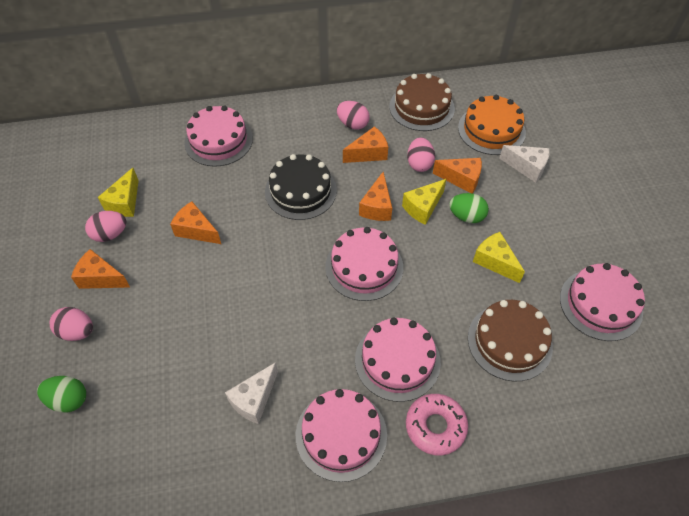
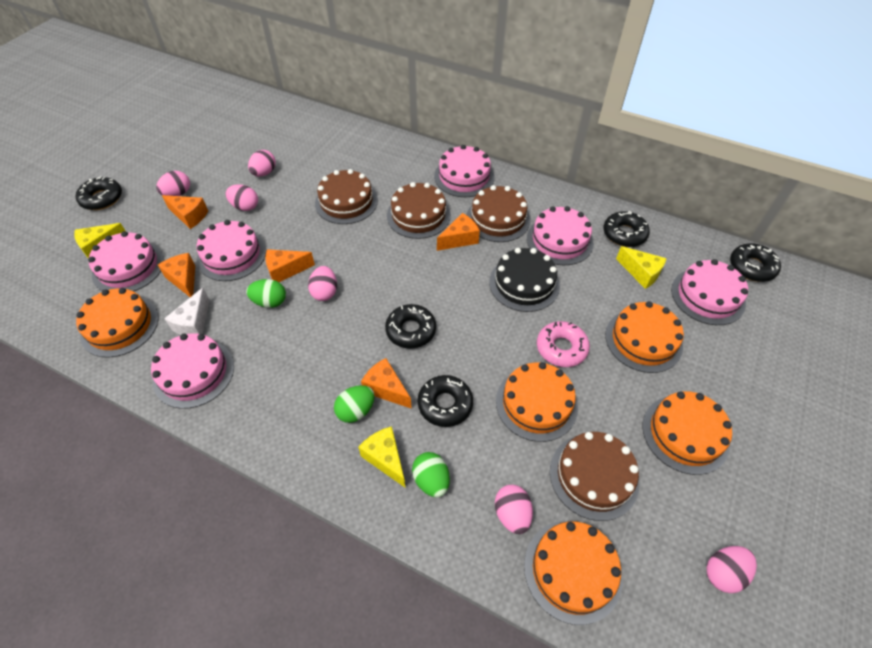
black donut: 0 -> 5
brown cake: 2 -> 4
green egg: 2 -> 3
orange cake: 1 -> 5
pink cake: 5 -> 6
pink egg: 4 -> 6
white cheese: 2 -> 1

